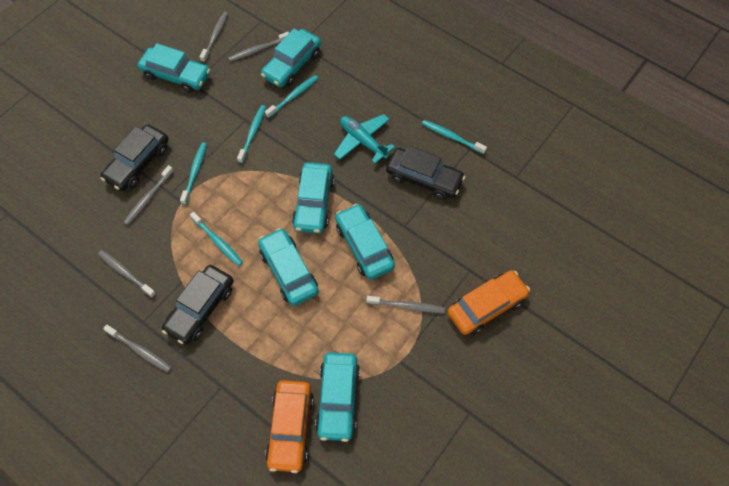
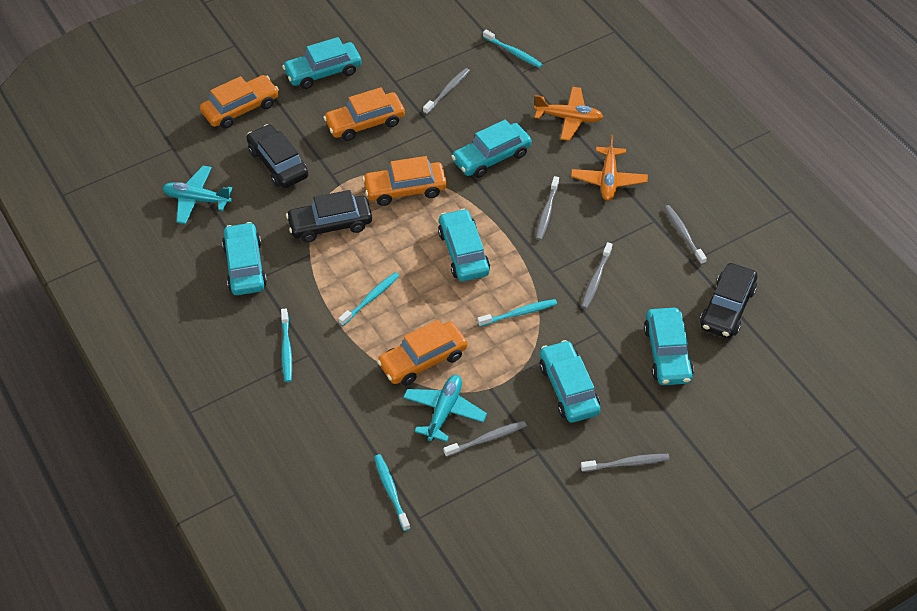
orange car: 2 -> 4
orange plane: 0 -> 2
turquoise plane: 1 -> 2

